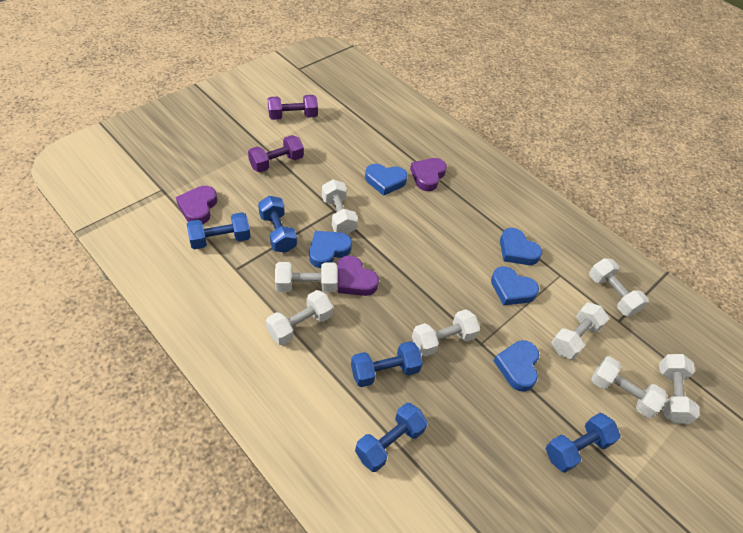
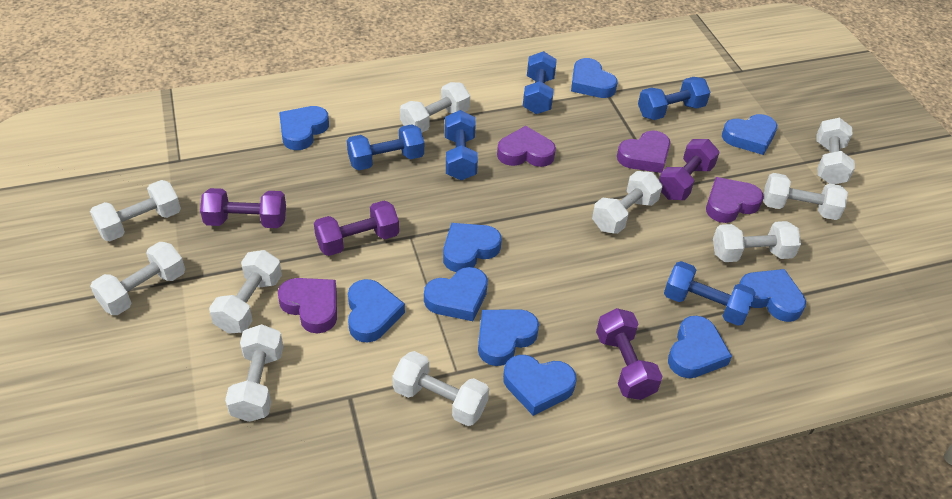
blue heart: 5 -> 10
purple dumbbell: 2 -> 4
purple heart: 3 -> 4
white dumbbell: 8 -> 10

